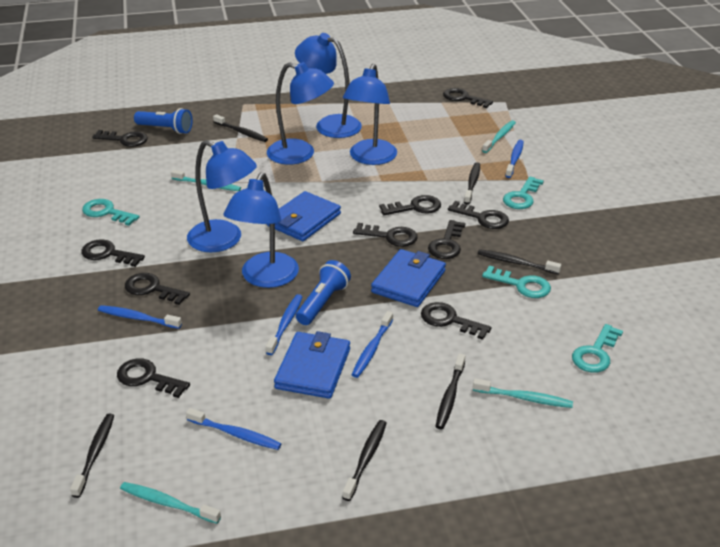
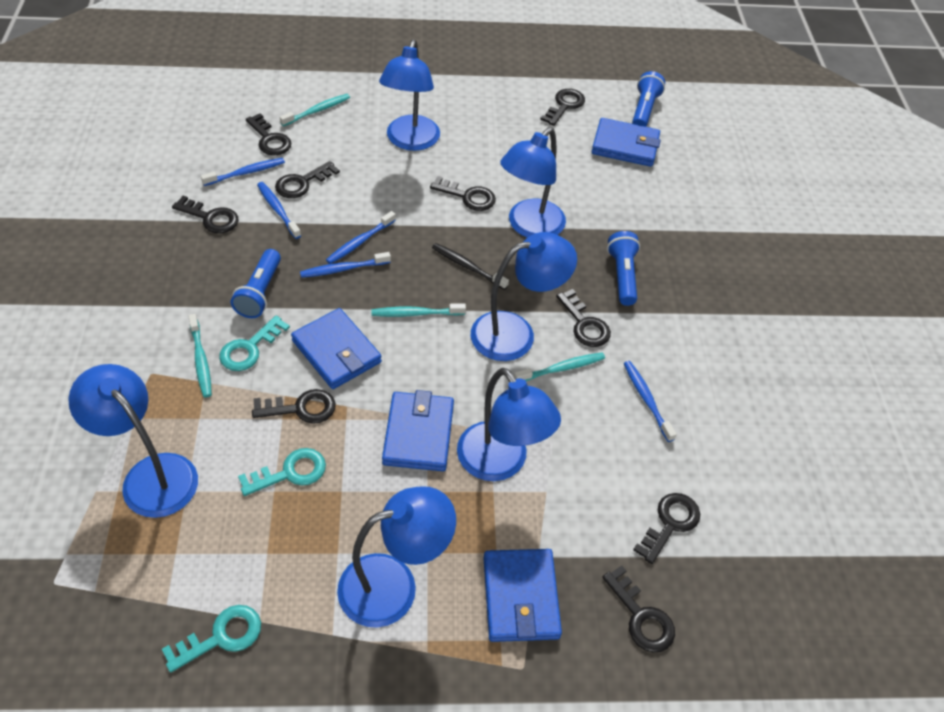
black key: 10 -> 9
black toothbrush: 6 -> 1
blue flashlight: 2 -> 3
blue lamp: 5 -> 6
blue wallet: 3 -> 4
turquoise key: 4 -> 3

